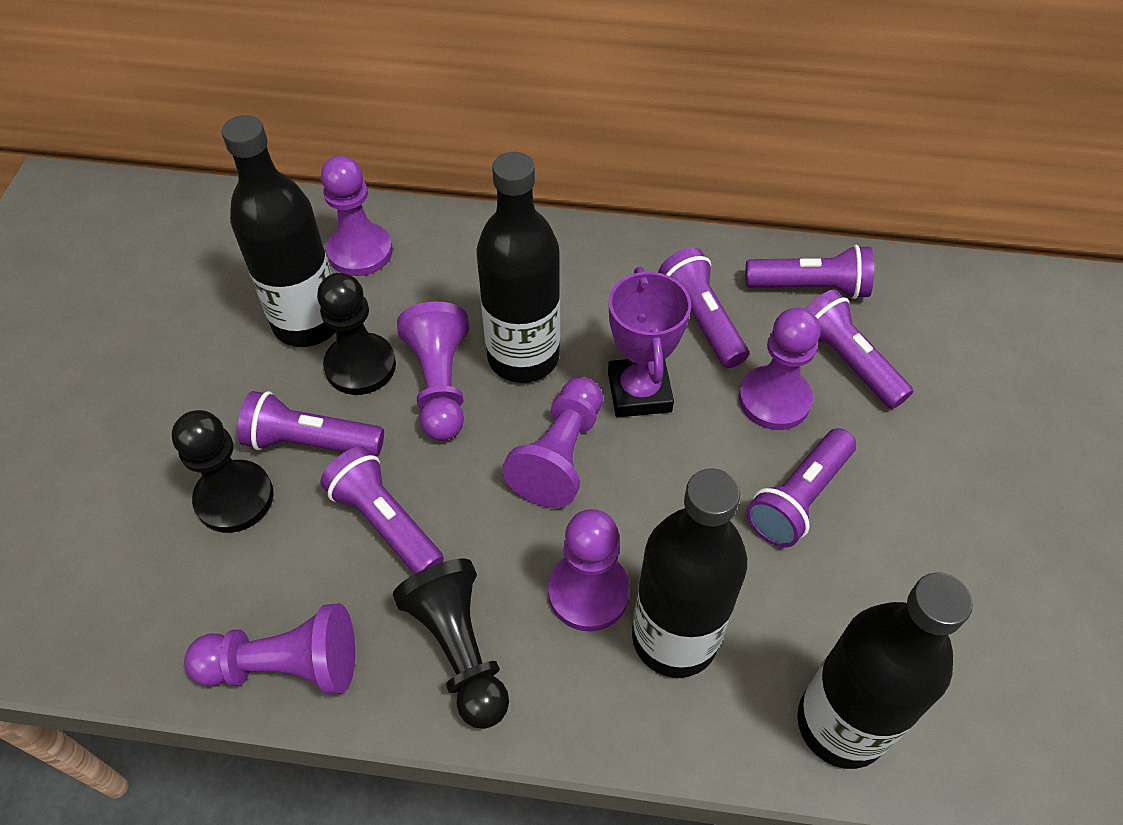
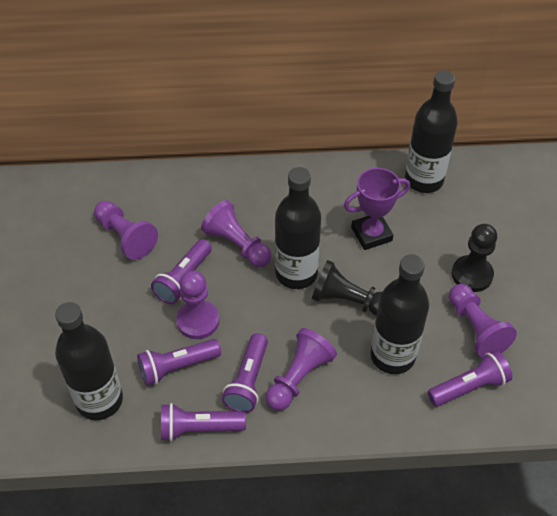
black pawn: 3 -> 2
purple flashlight: 6 -> 5
purple pawn: 6 -> 5

